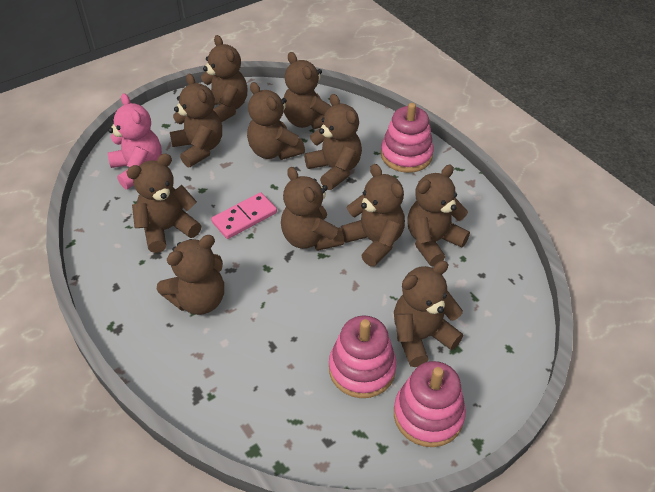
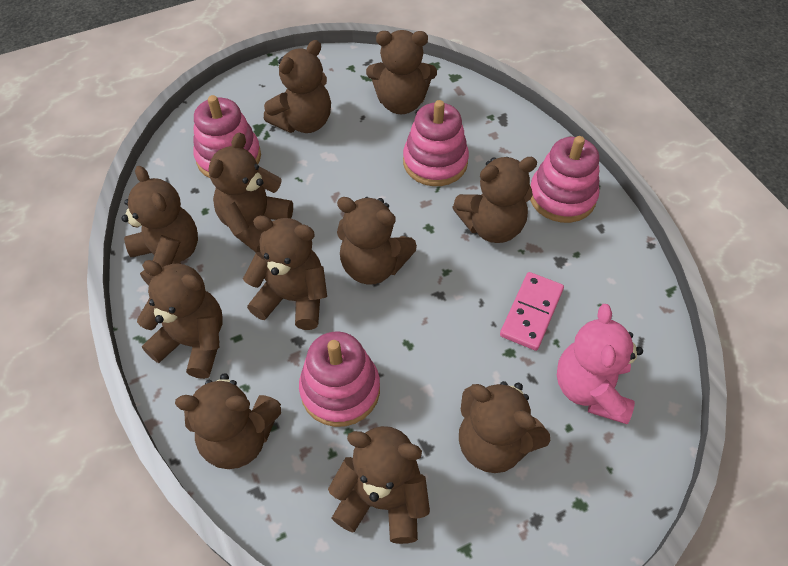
pink stacking toy: 3 -> 4

